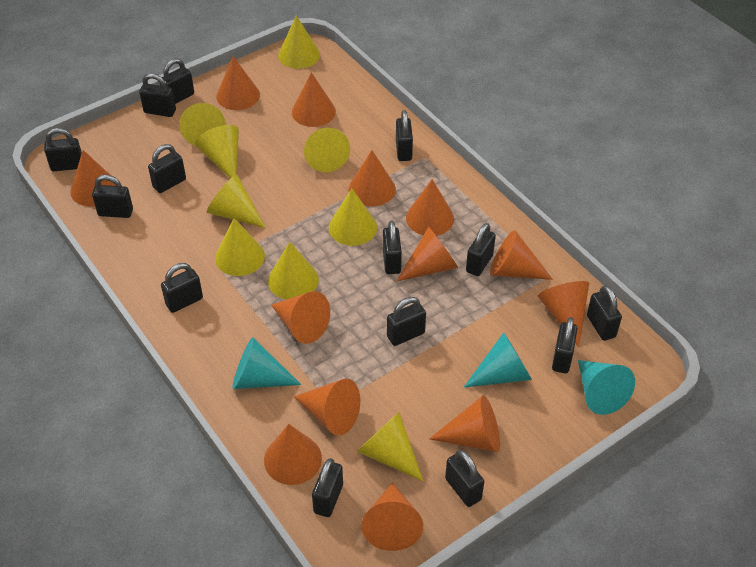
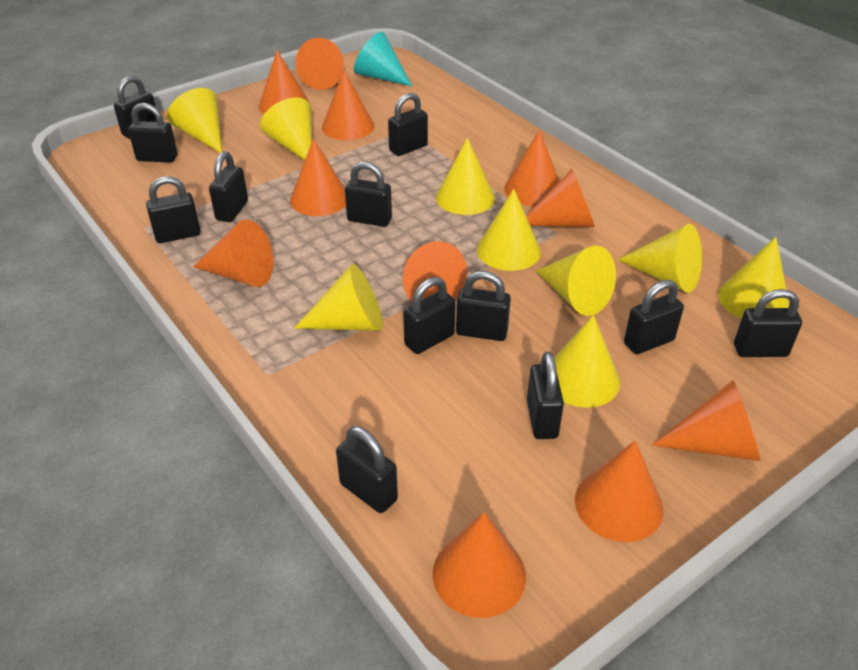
black padlock: 14 -> 12
orange cone: 13 -> 11
turquoise cone: 3 -> 1

